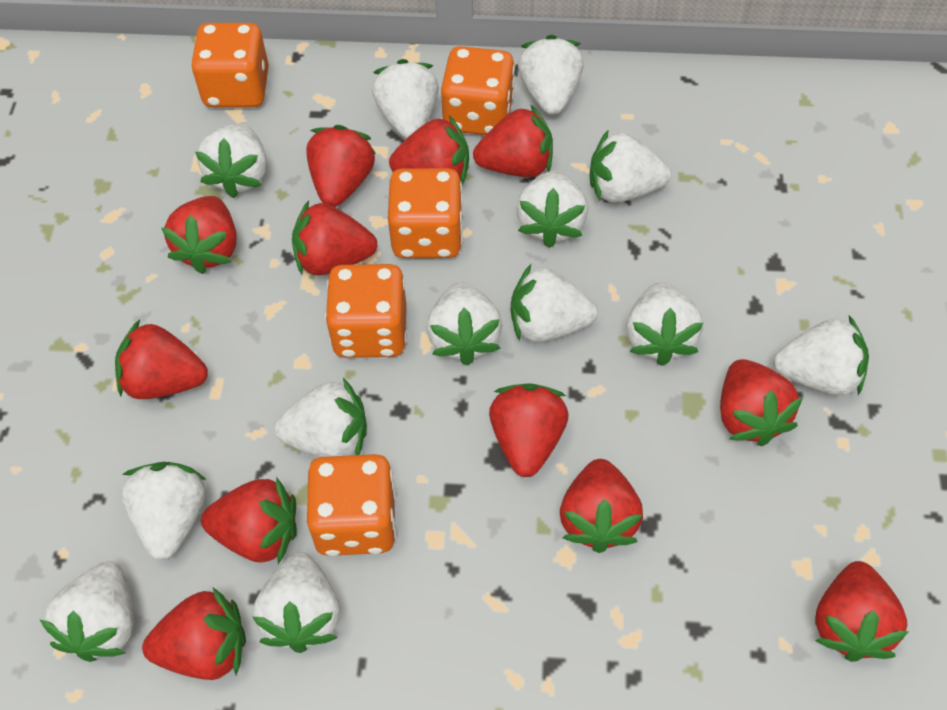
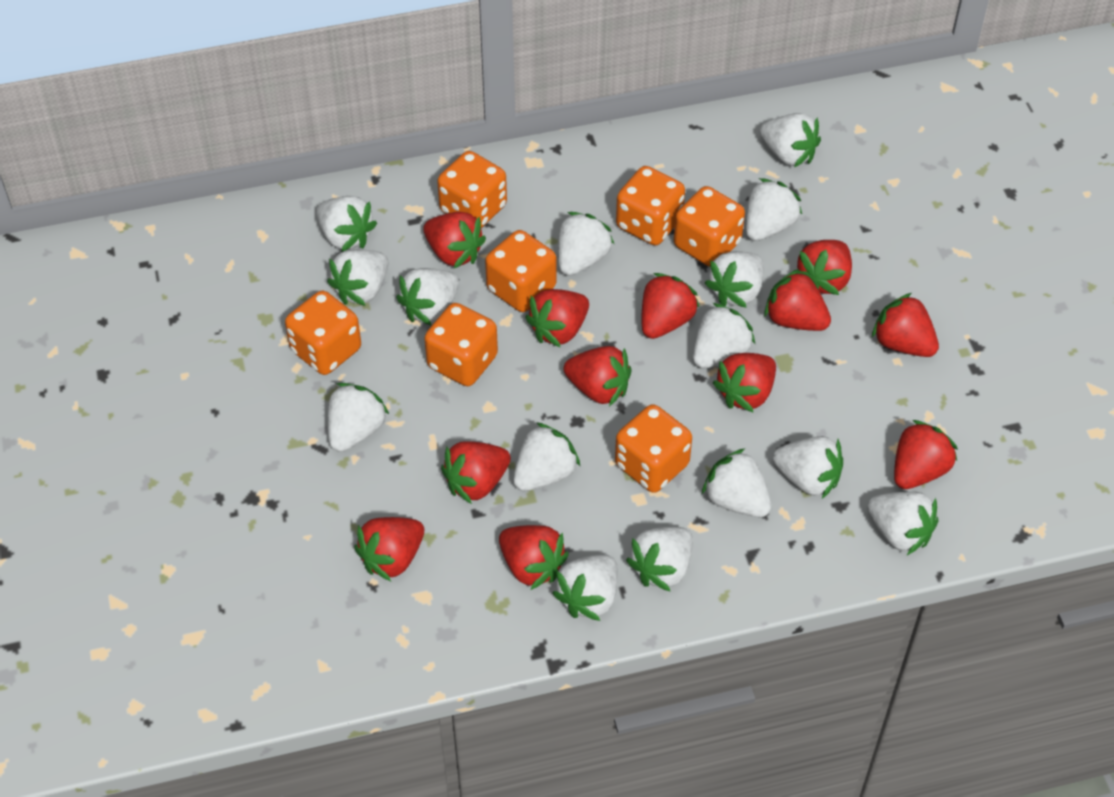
orange dice: 5 -> 7
white strawberry: 13 -> 15

